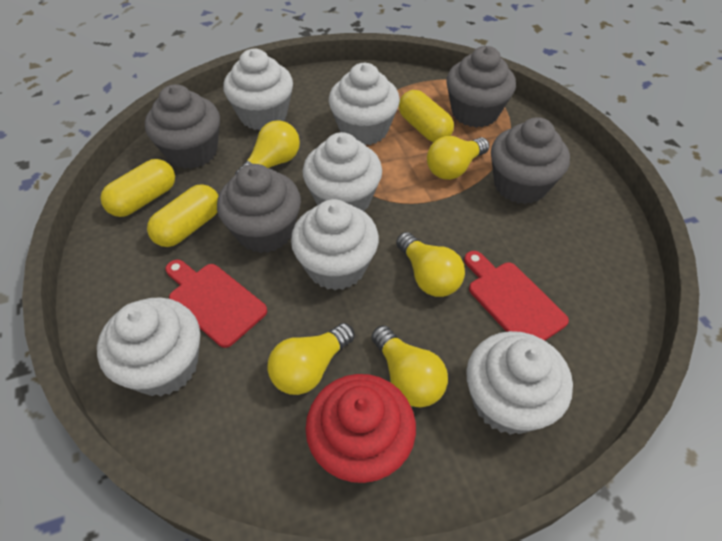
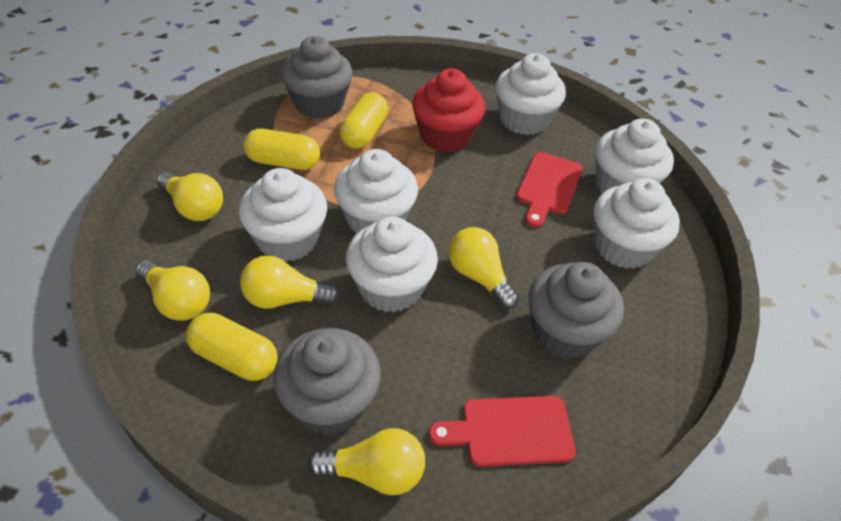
grey cupcake: 4 -> 3

